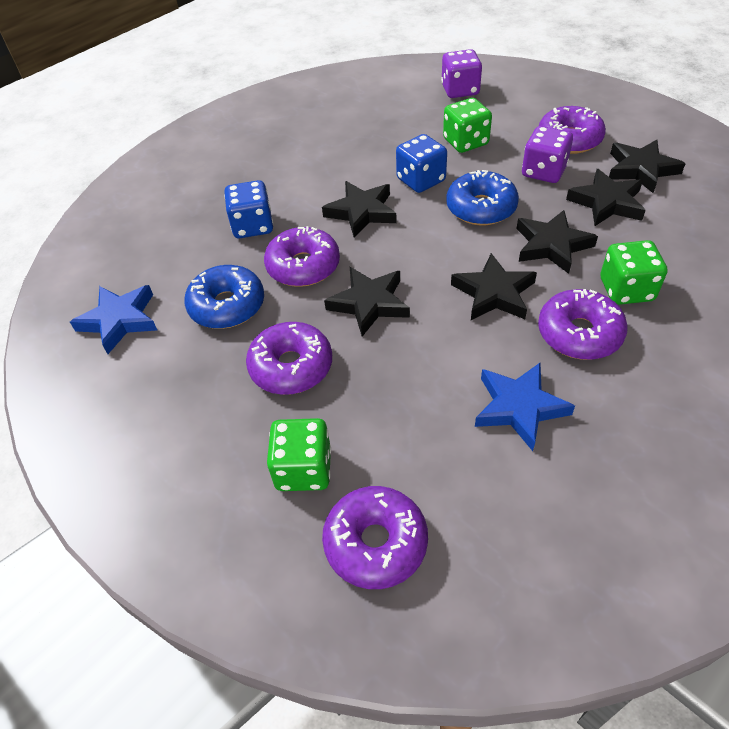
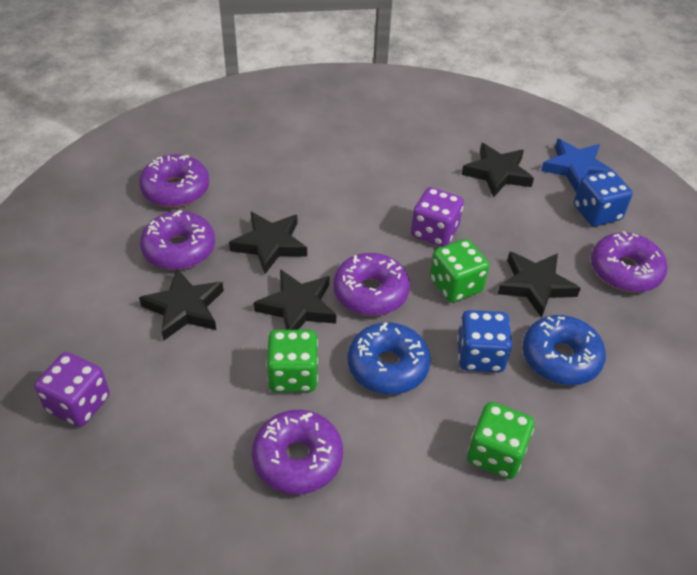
black star: 6 -> 5
blue star: 2 -> 1

